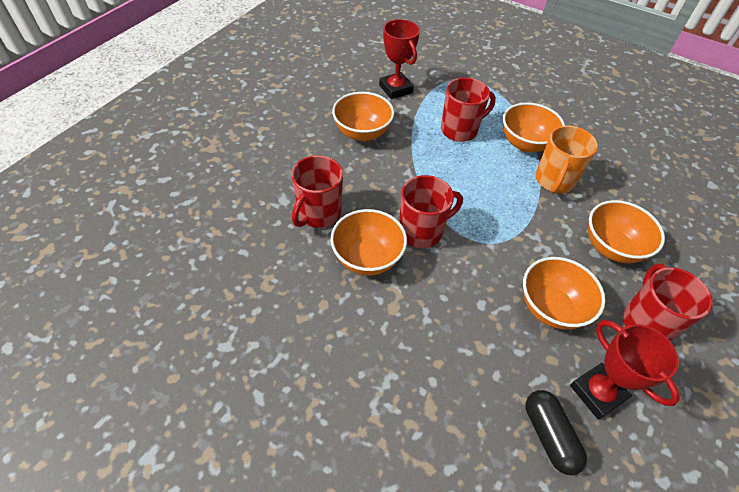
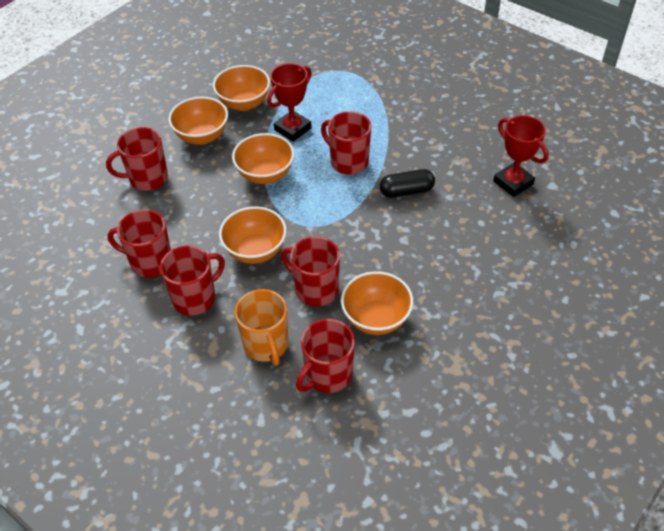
red mug: 4 -> 6

